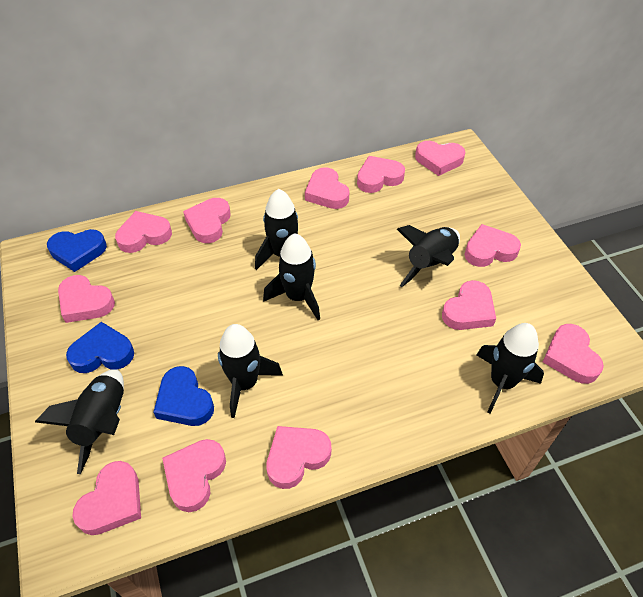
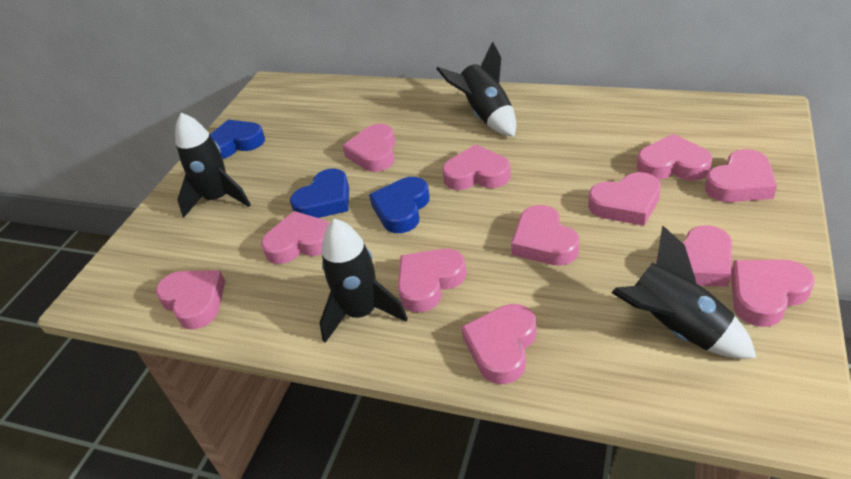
black rocket: 6 -> 4

